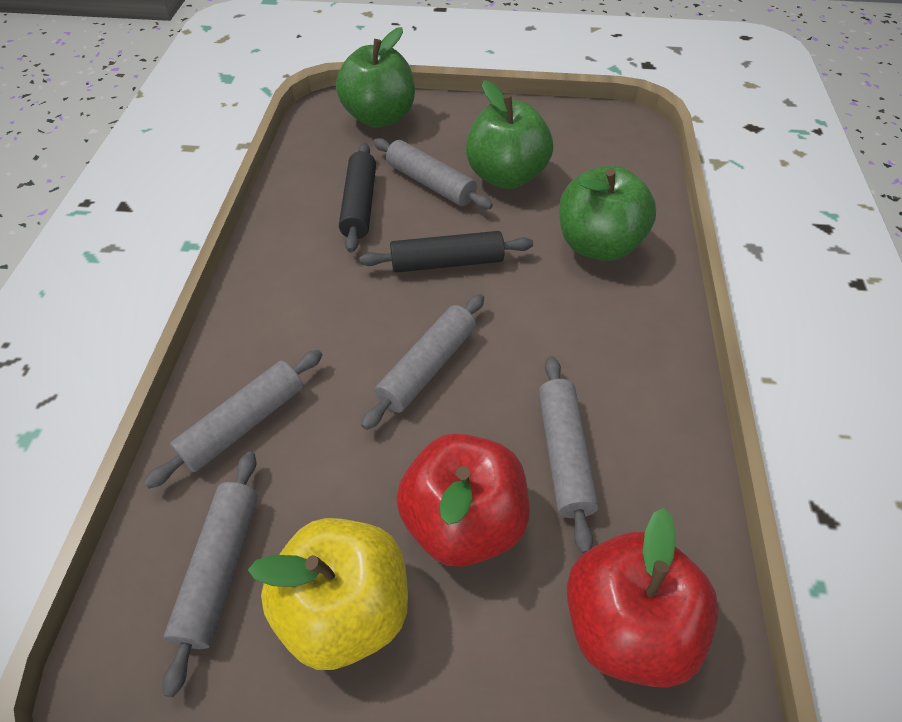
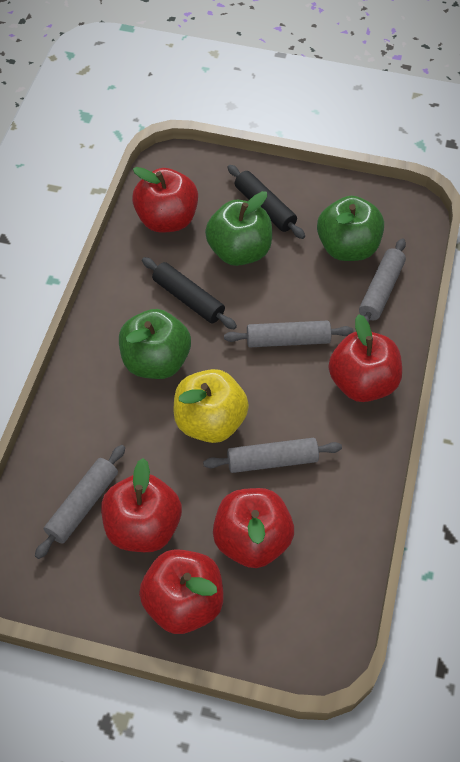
grey rolling pin: 5 -> 4
red apple: 2 -> 5

